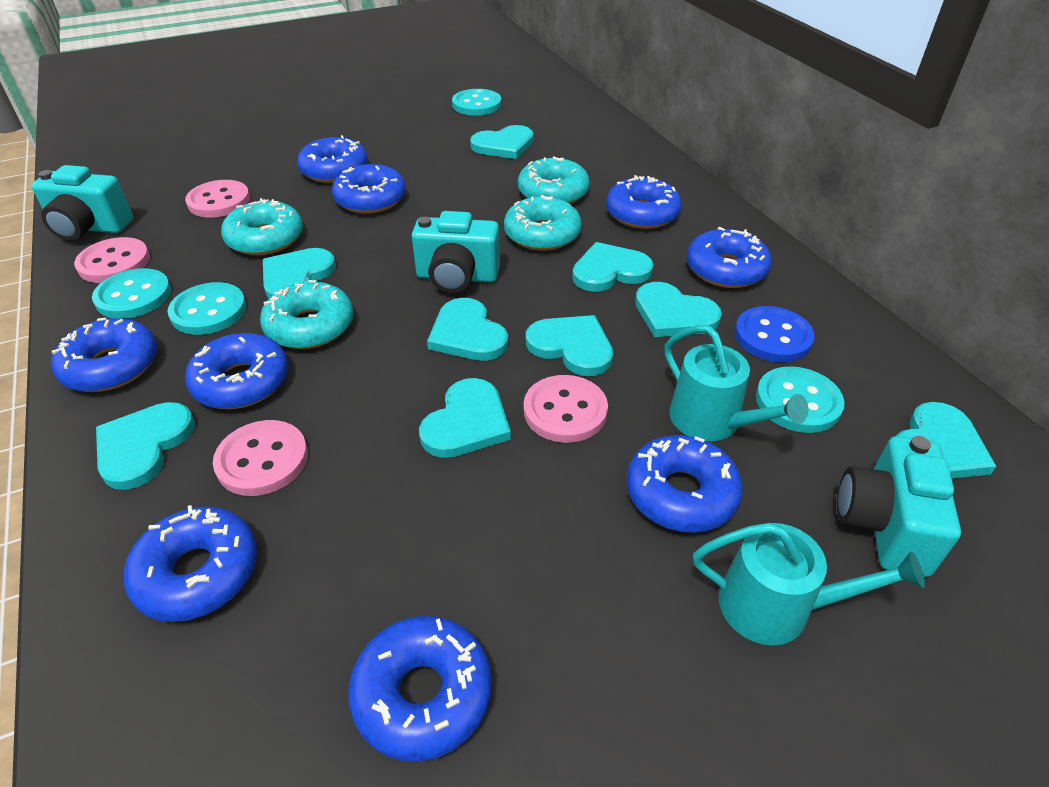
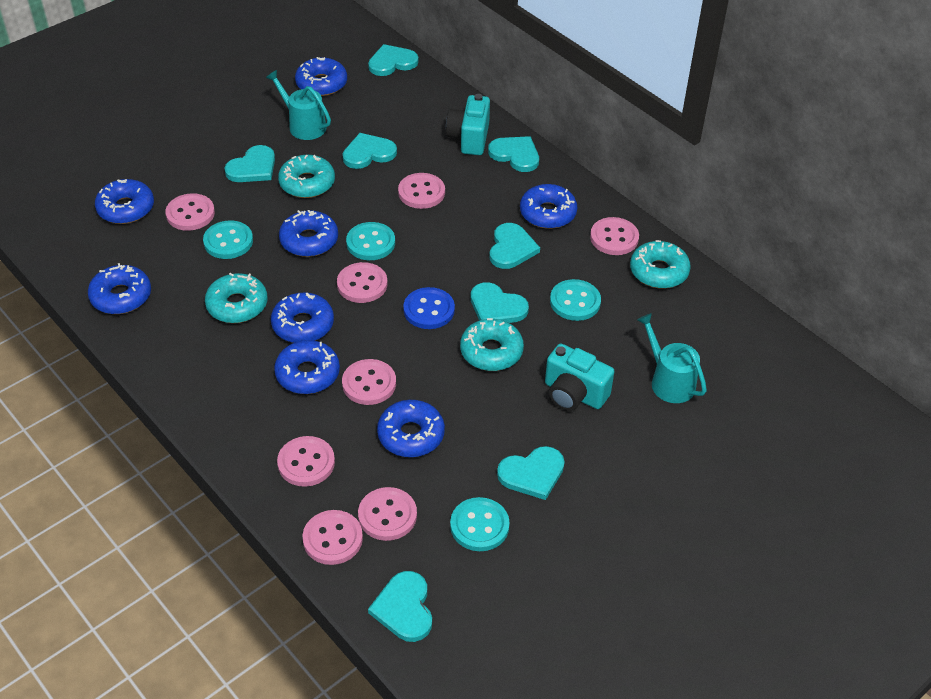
blue donut: 9 -> 8
pink button: 4 -> 8
turquoise camera: 3 -> 2
turquoise heart: 9 -> 8

